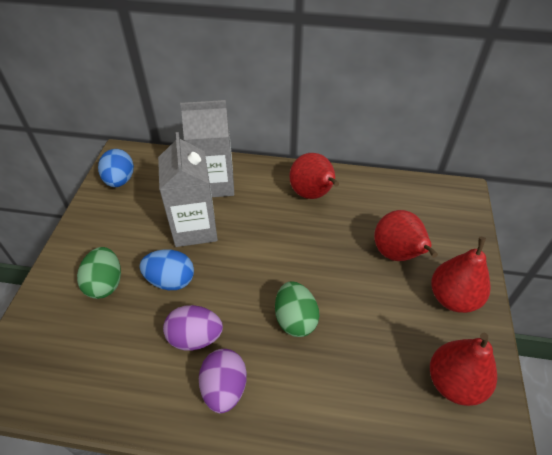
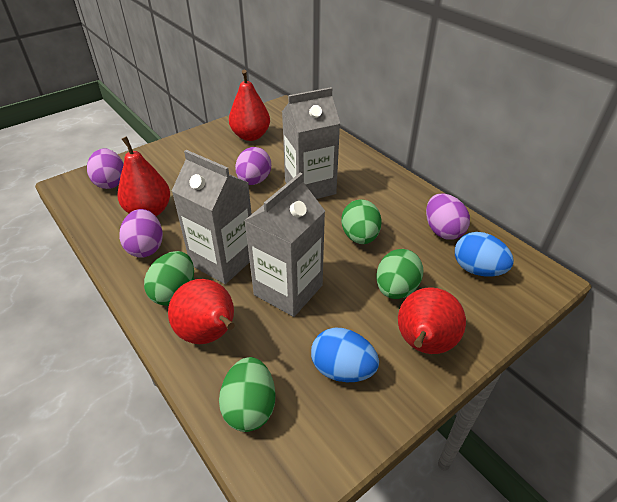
green egg: 2 -> 4
grey carton: 2 -> 3
purple egg: 2 -> 4

